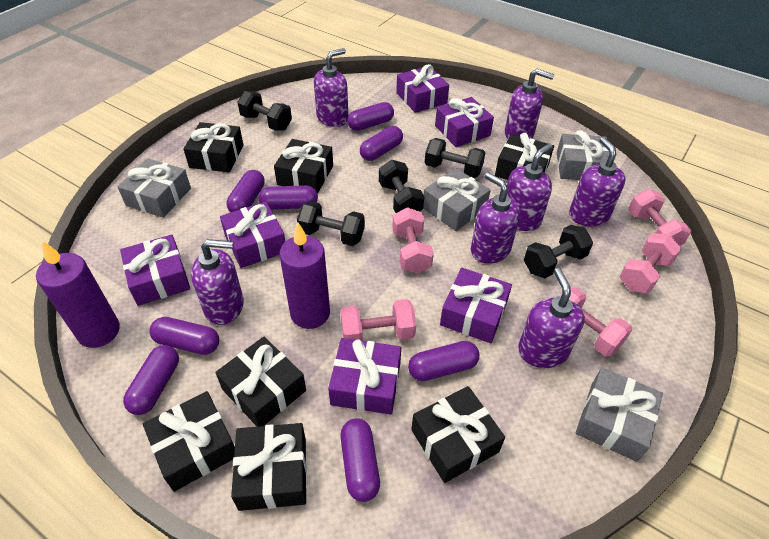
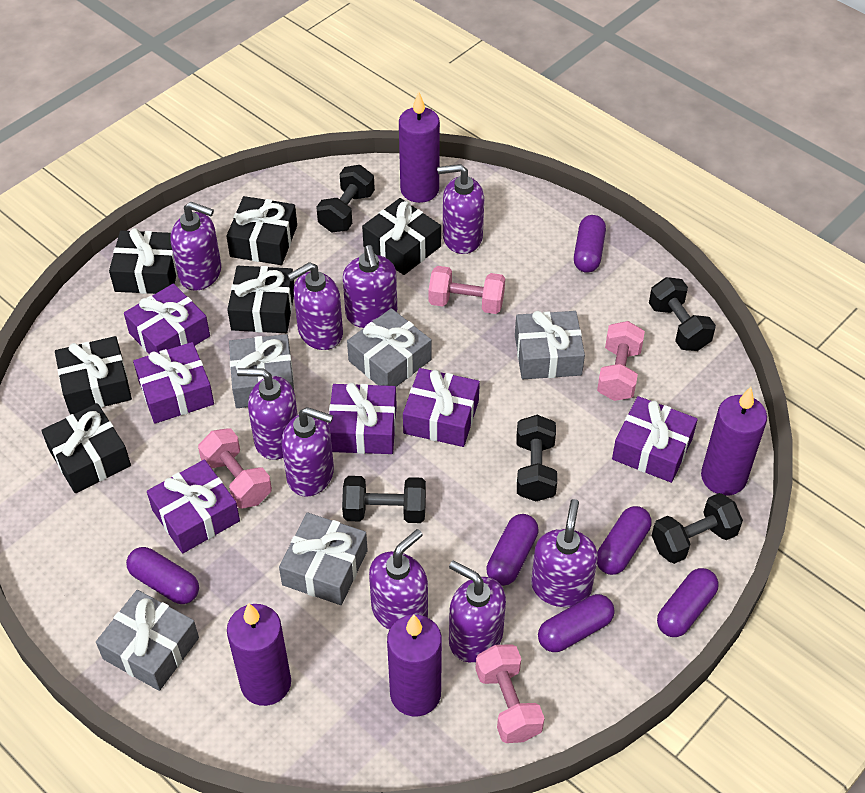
black gift: 7 -> 6
grey gift: 4 -> 5
pink dumbbell: 5 -> 4
purple candle: 2 -> 4
purple capsule: 8 -> 6
purple soap dispenser: 7 -> 9

